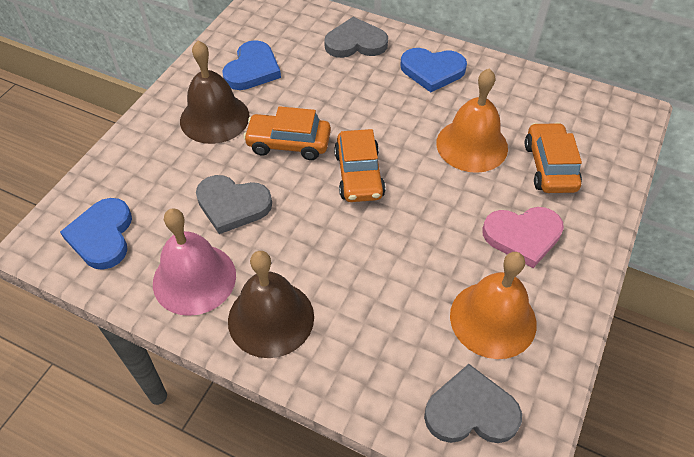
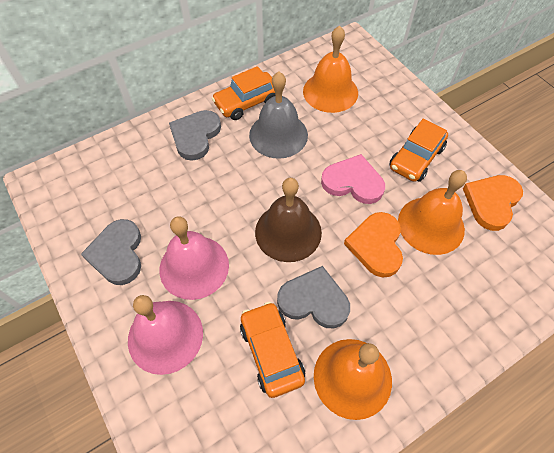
blue heart: 3 -> 0
brown bell: 2 -> 1
grey bell: 0 -> 1
orange bell: 2 -> 3
orange heart: 0 -> 2
pink bell: 1 -> 2

